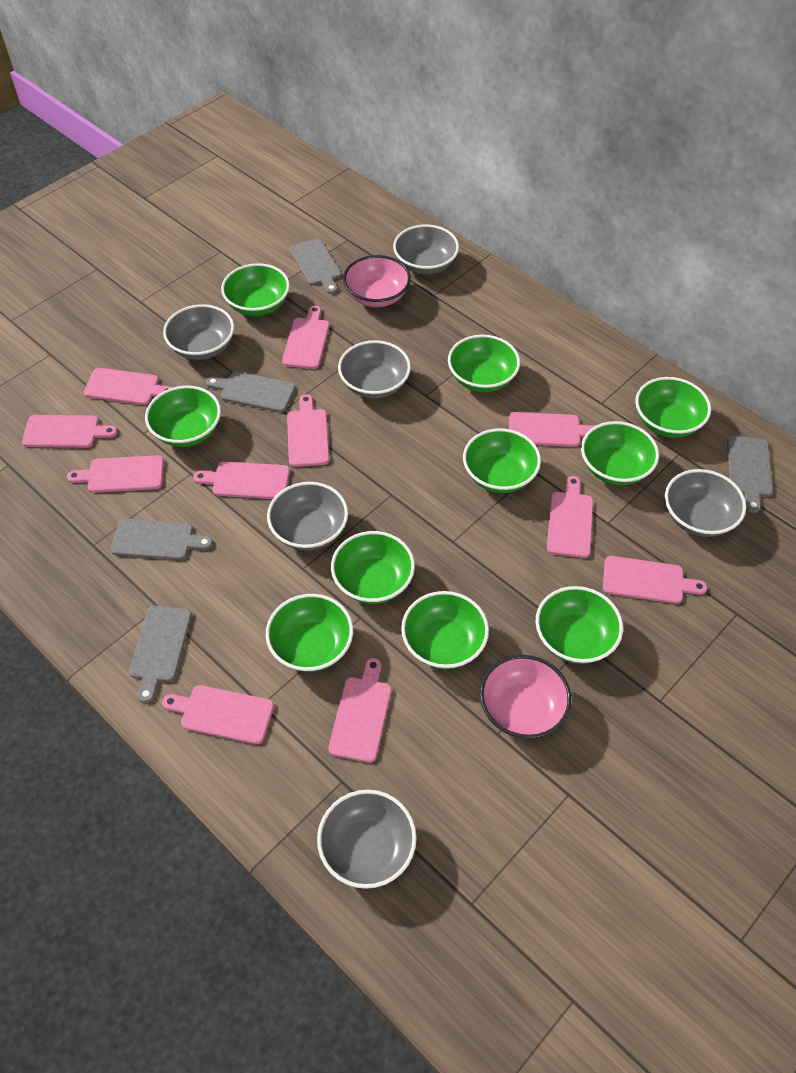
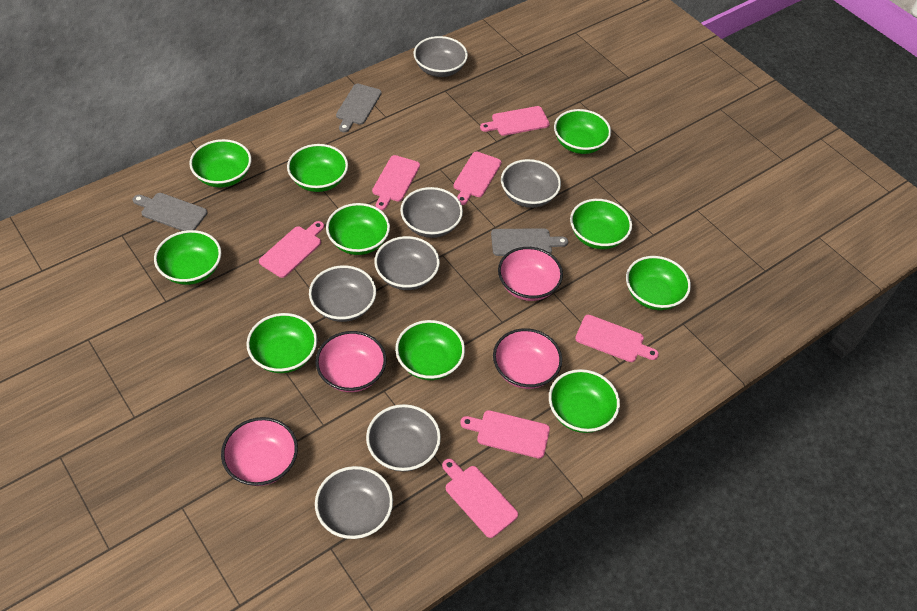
grey bowl: 6 -> 7
grey cutting board: 5 -> 3
pink bowl: 2 -> 4
pink cutting board: 11 -> 7

